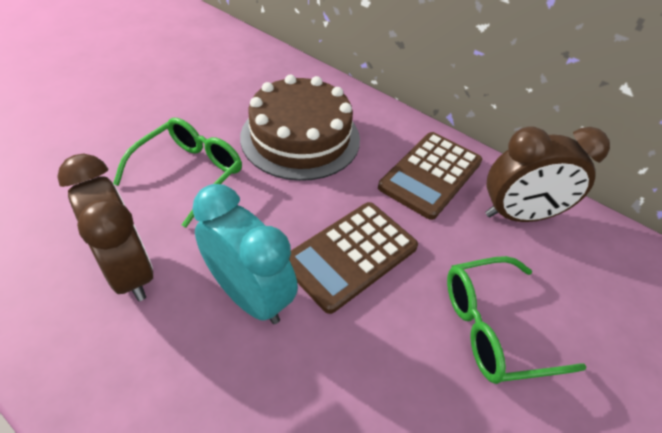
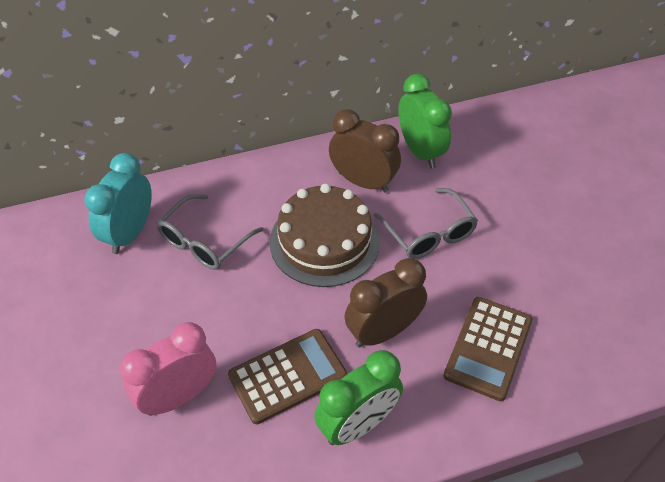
green clock: 0 -> 2
green glasses: 2 -> 0
grey glasses: 0 -> 2
pink clock: 0 -> 1

